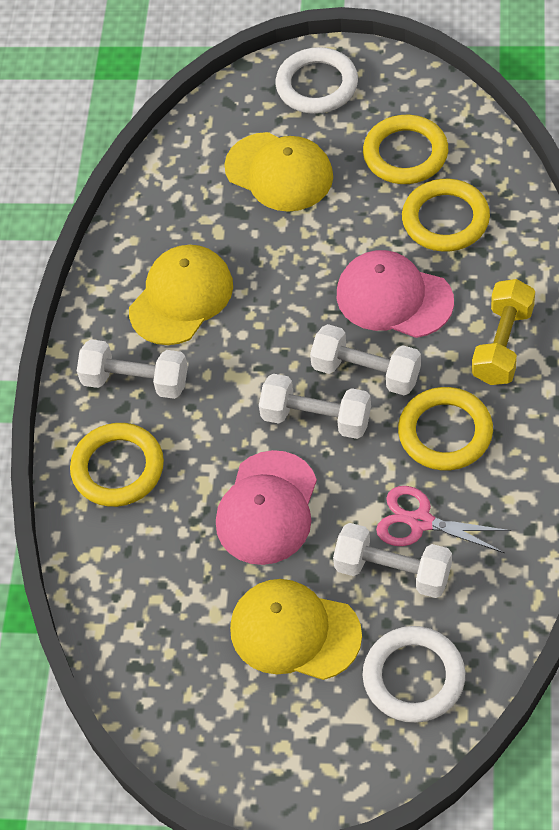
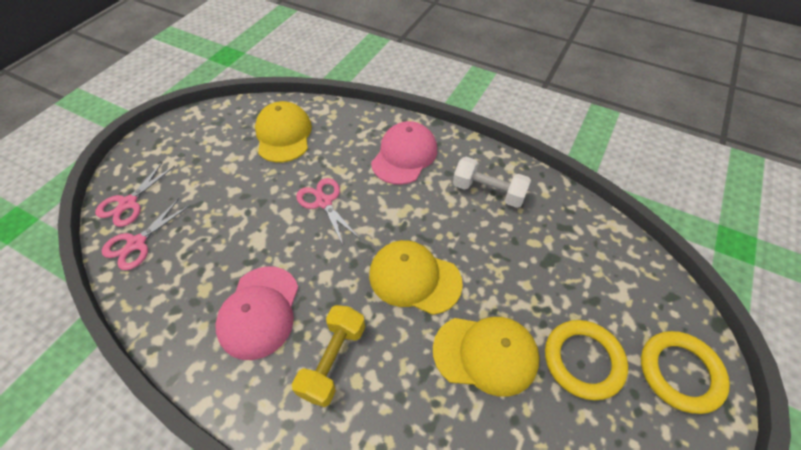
pink scissors: 1 -> 3
white dumbbell: 4 -> 1
white ring: 2 -> 0
yellow ring: 4 -> 2

